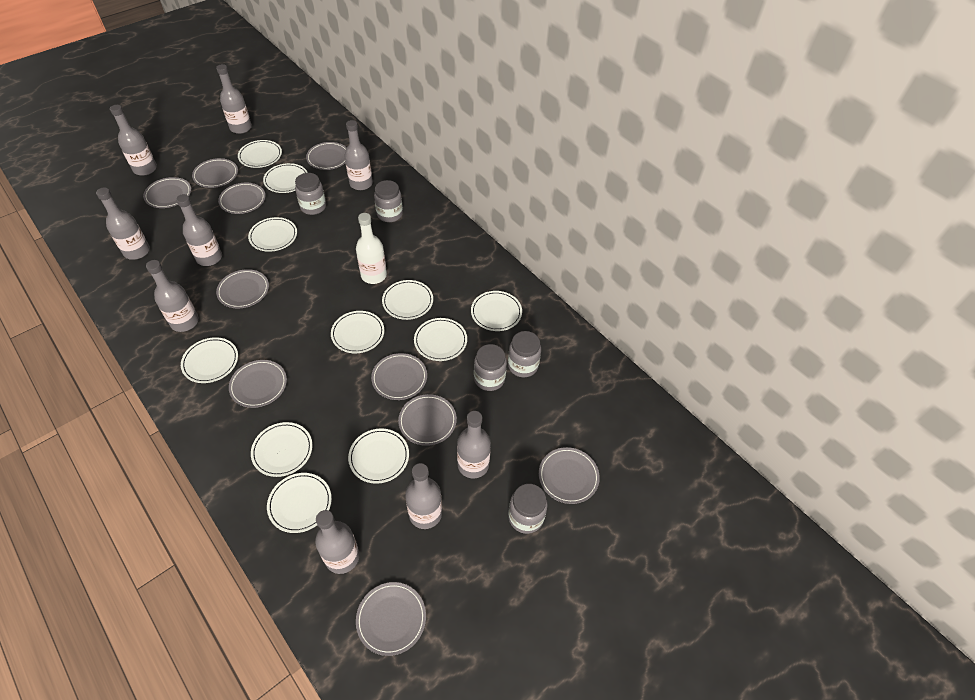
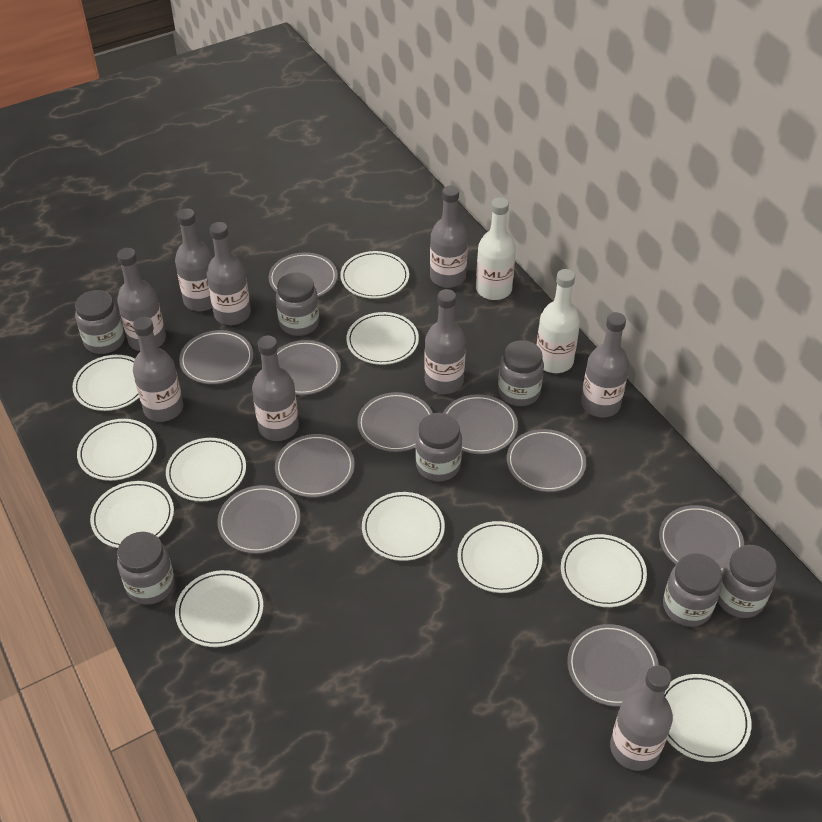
grey jar: 5 -> 7
white bottle: 1 -> 2

